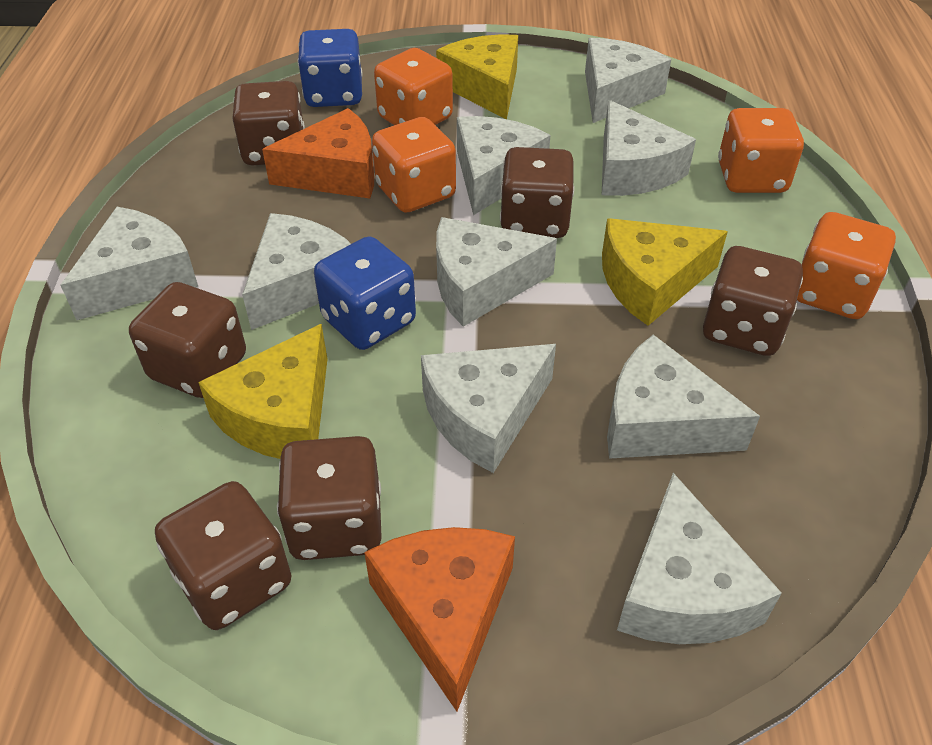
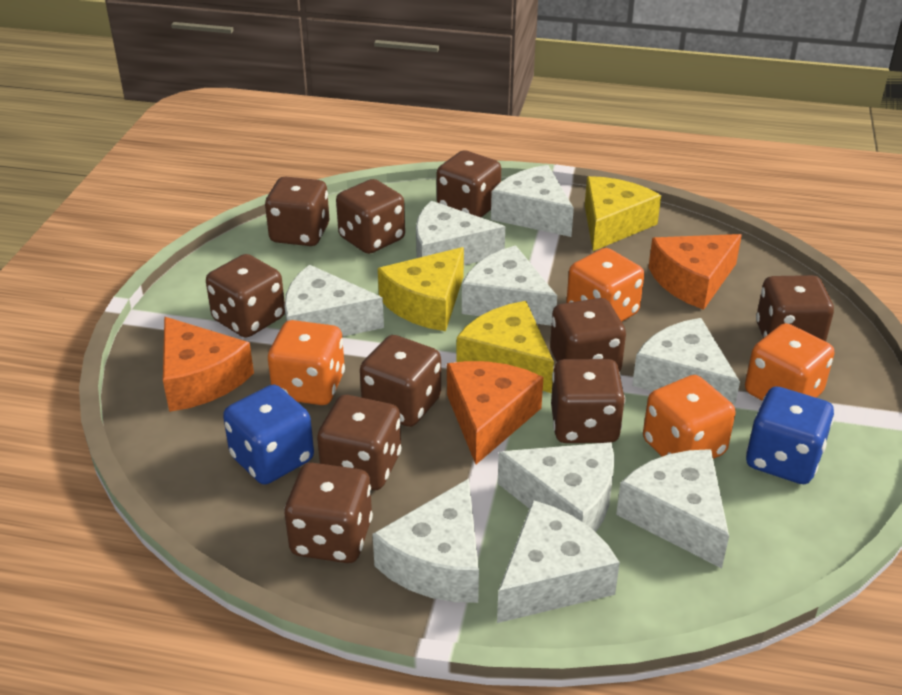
brown dice: 6 -> 10
orange cheese: 2 -> 3

